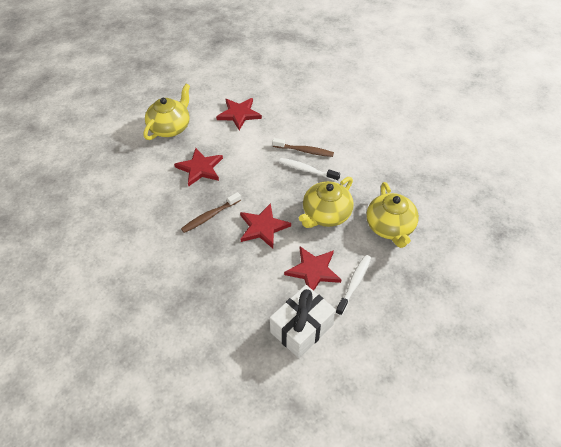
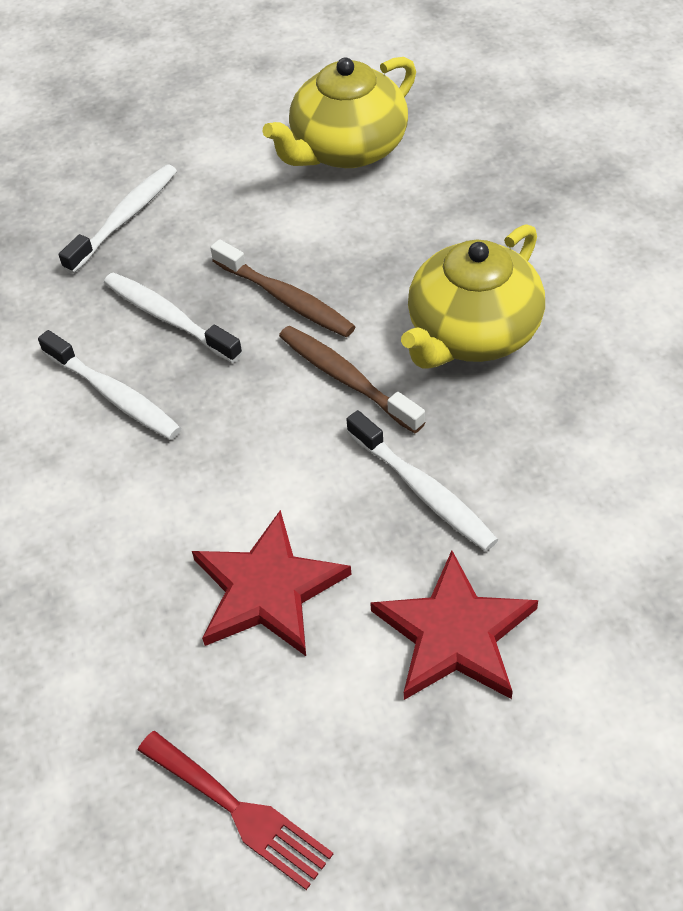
red fork: 0 -> 1
red star: 4 -> 2
white gift: 1 -> 0
white toothbrush: 2 -> 4
yellow teapot: 3 -> 2

